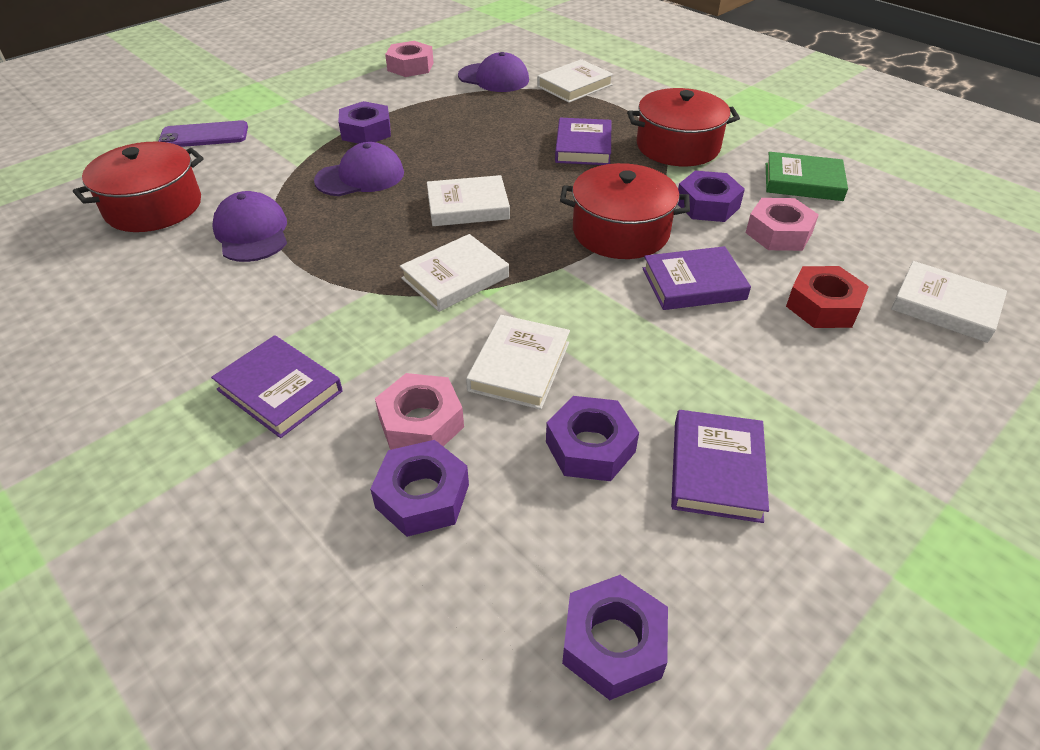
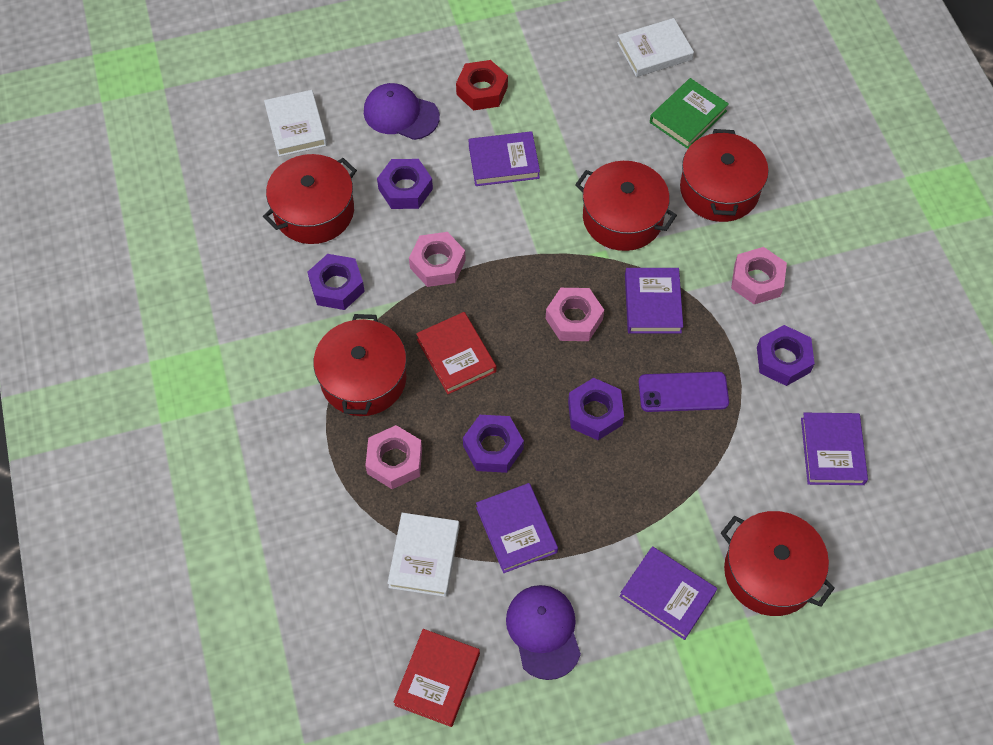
pink nut: 3 -> 4
purple book: 4 -> 5
purple cap: 3 -> 2
red book: 0 -> 2
red pot: 3 -> 5
white book: 5 -> 3

